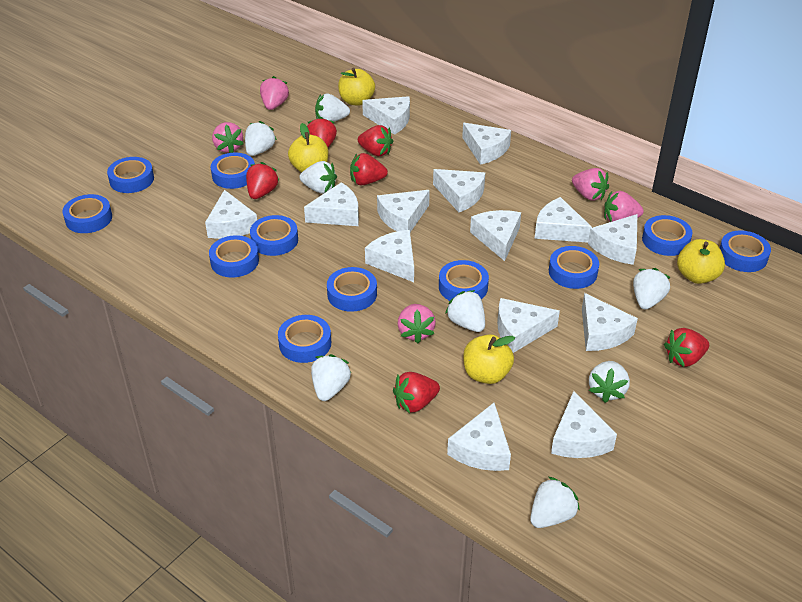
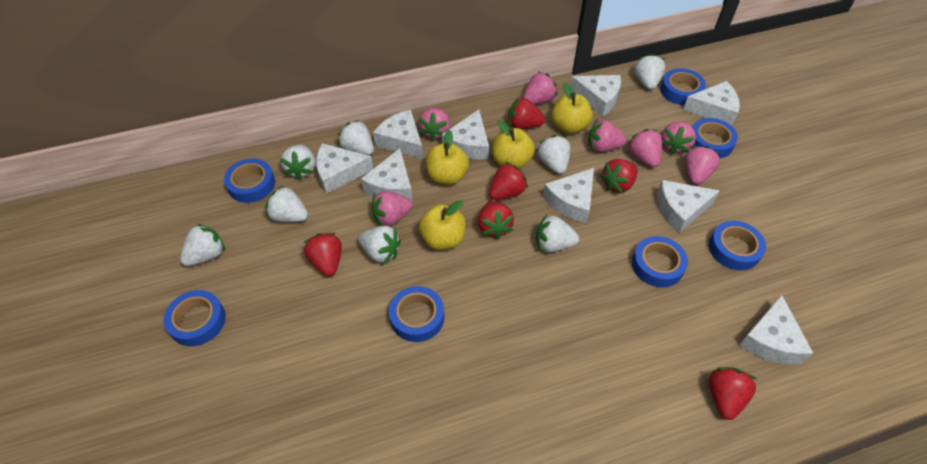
blue tape: 11 -> 7
pink strawberry: 5 -> 7
white cheese: 14 -> 9

